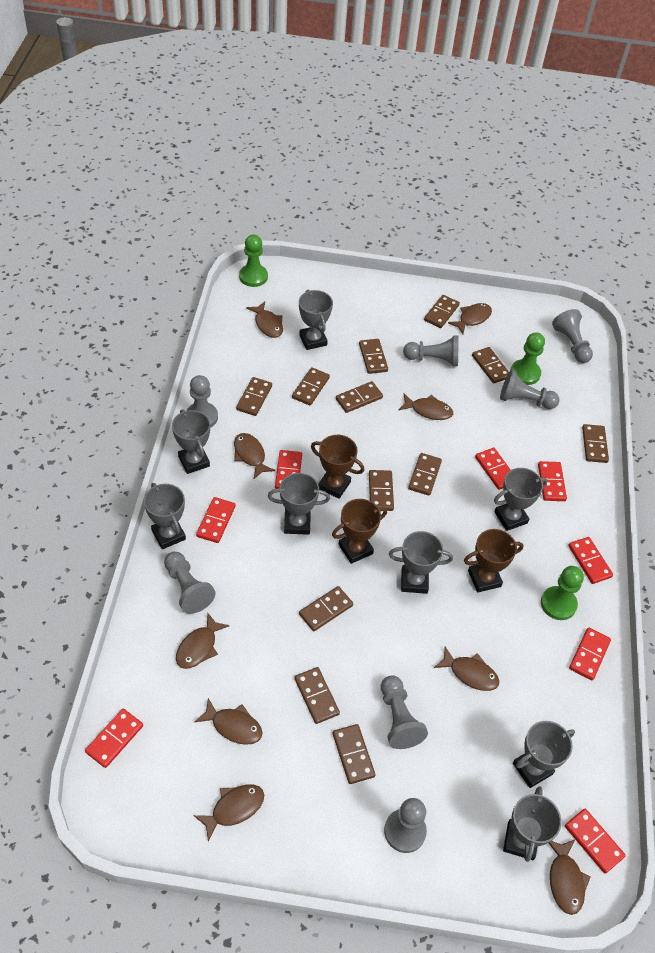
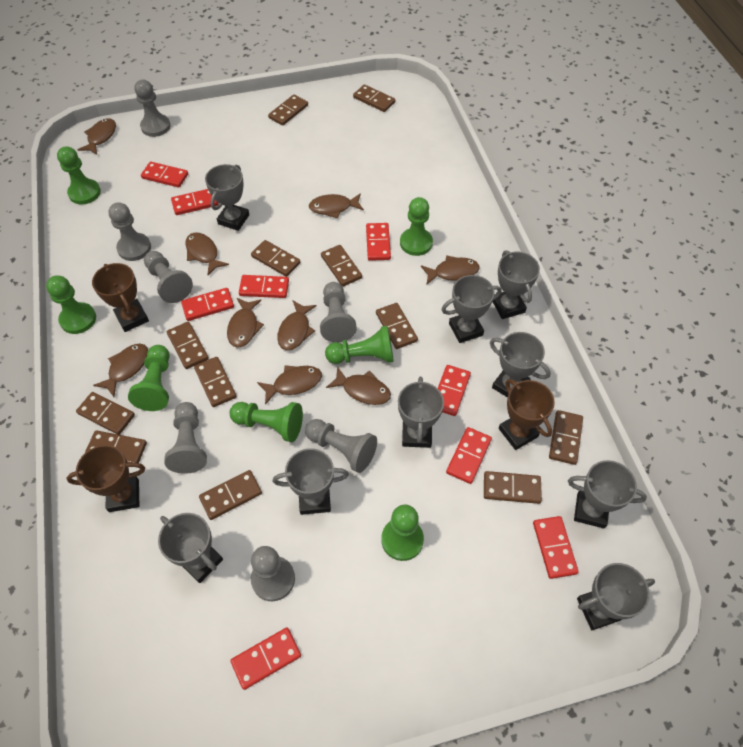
green pawn: 3 -> 7
grey trophy: 8 -> 9
red domino: 8 -> 9

